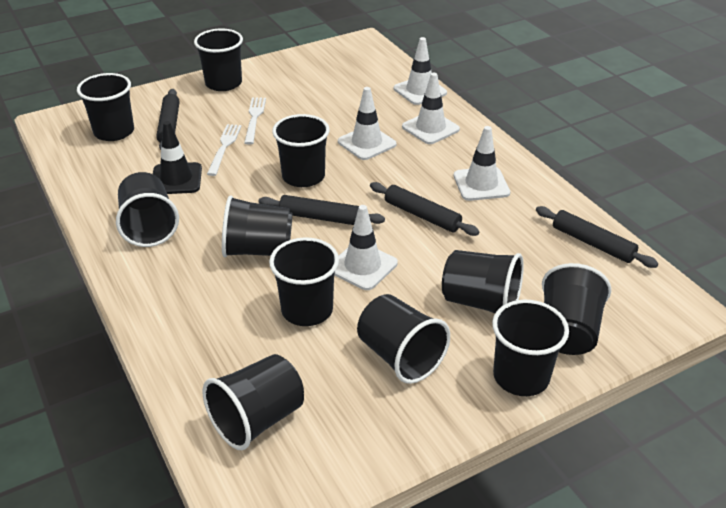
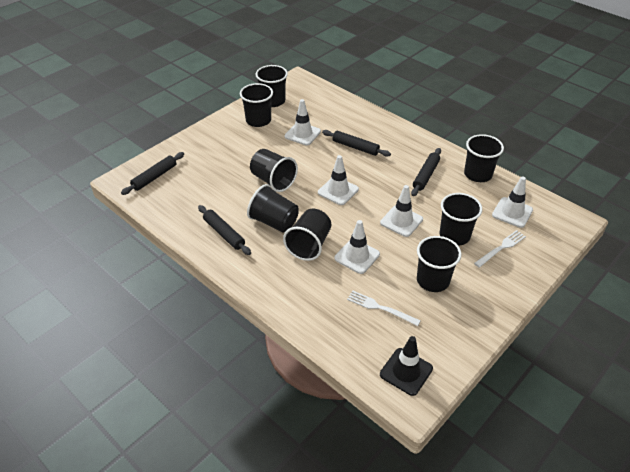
black cup: 11 -> 8

